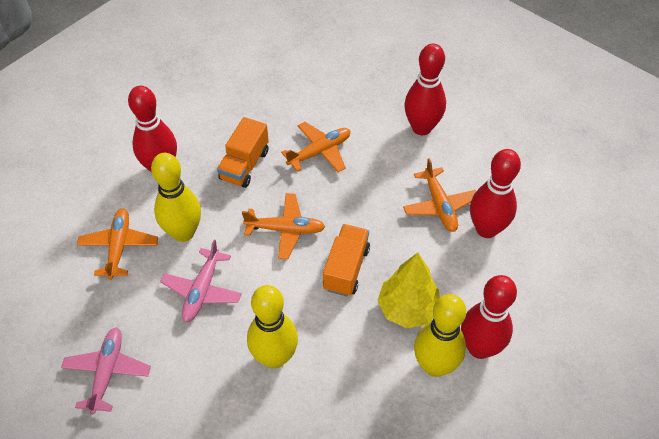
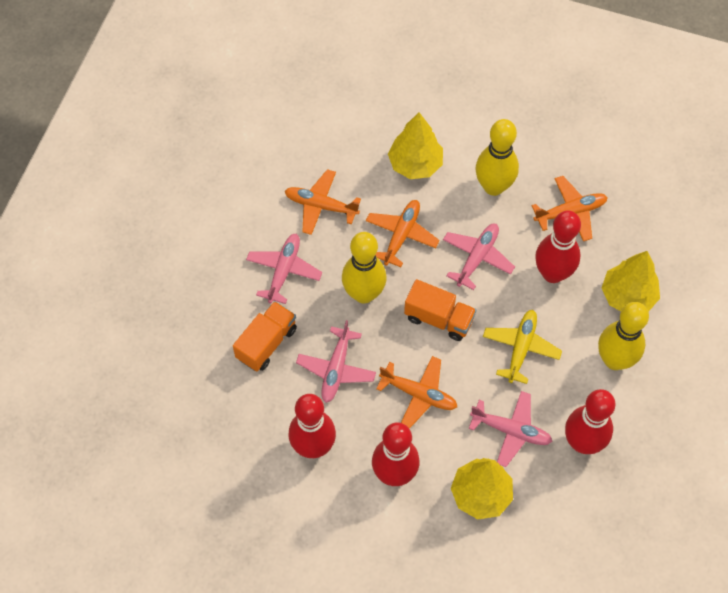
pink plane: 2 -> 4
yellow plane: 0 -> 1
yellow tree: 1 -> 3

